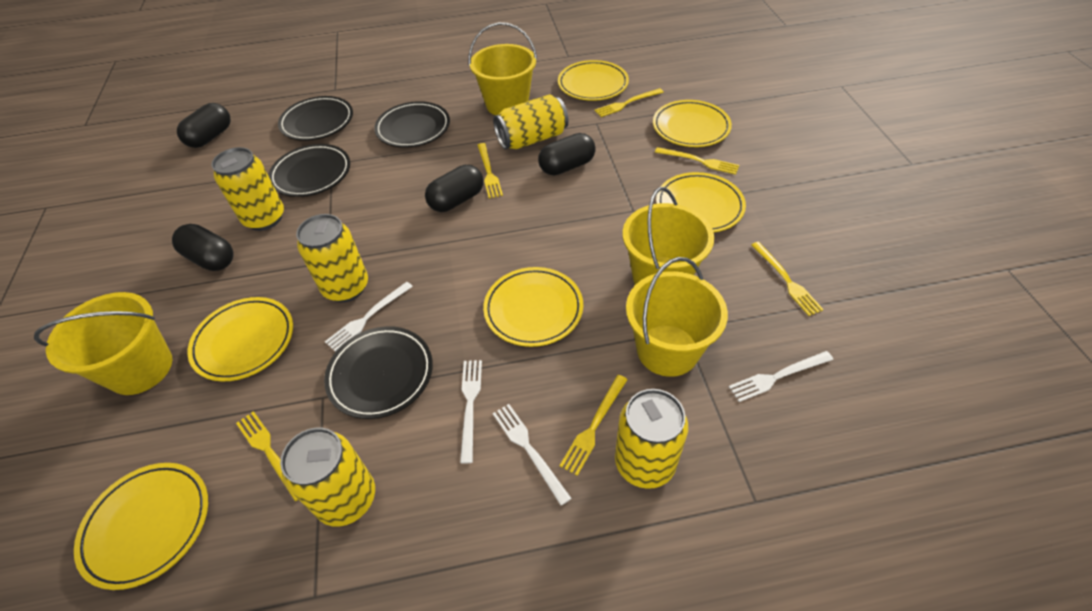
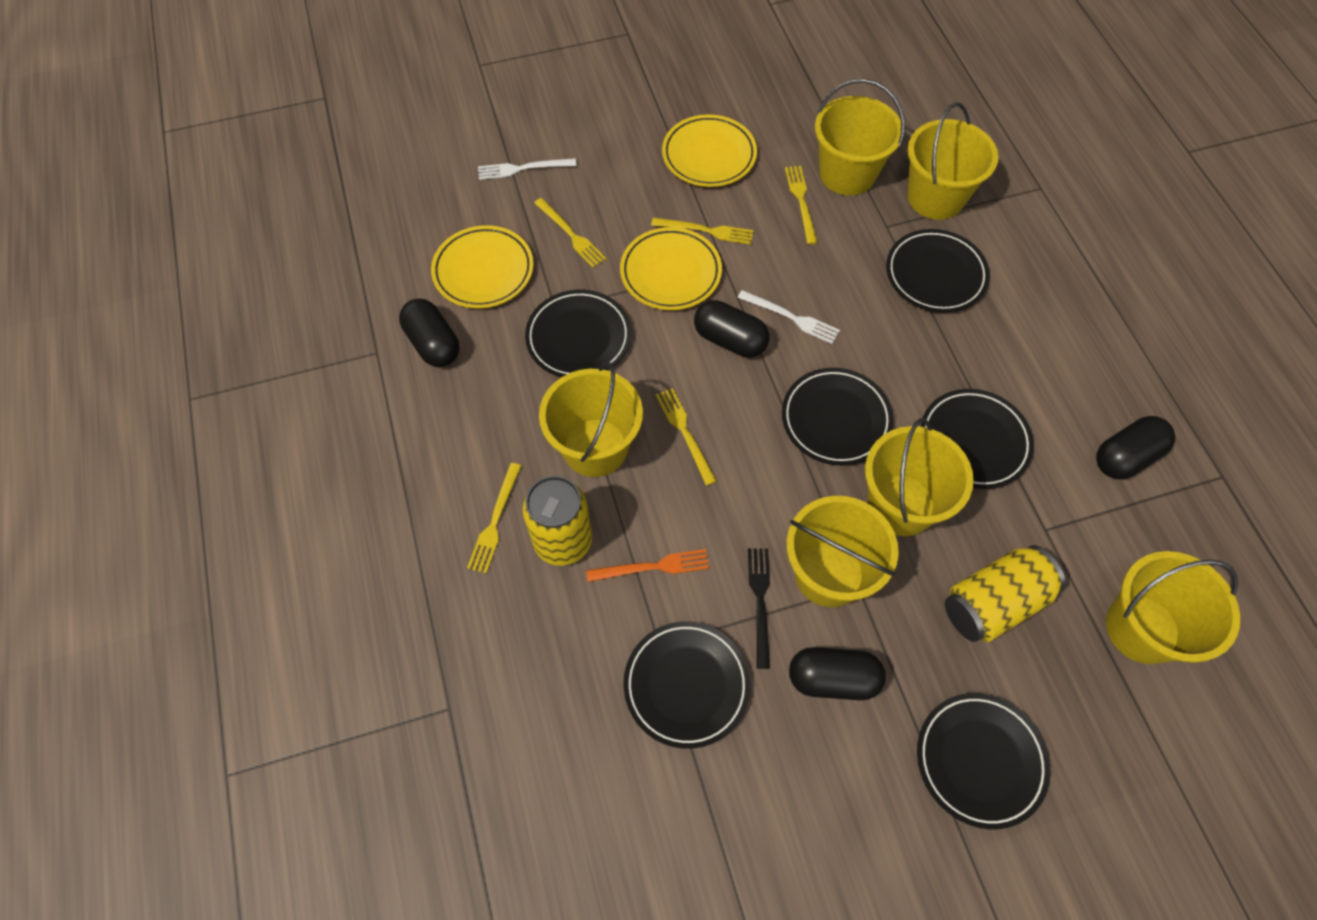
black fork: 0 -> 1
black plate: 4 -> 6
orange fork: 0 -> 1
white fork: 4 -> 2
yellow bucket: 4 -> 6
yellow can: 5 -> 2
yellow fork: 6 -> 5
yellow plate: 6 -> 3

